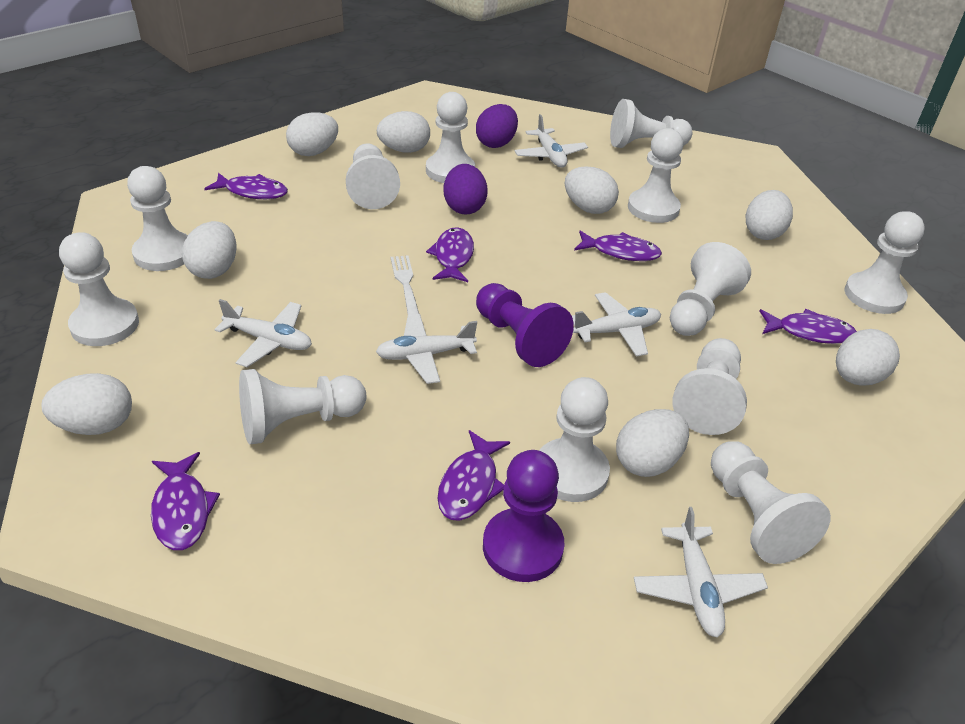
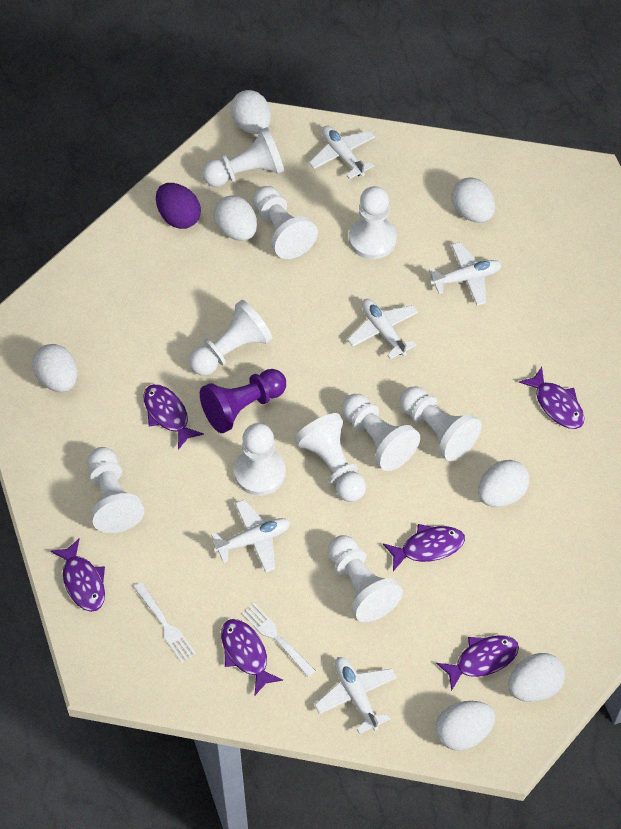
purple egg: 2 -> 1
purple pawn: 2 -> 1
white egg: 8 -> 7
white fork: 1 -> 2
white pawn: 12 -> 10

